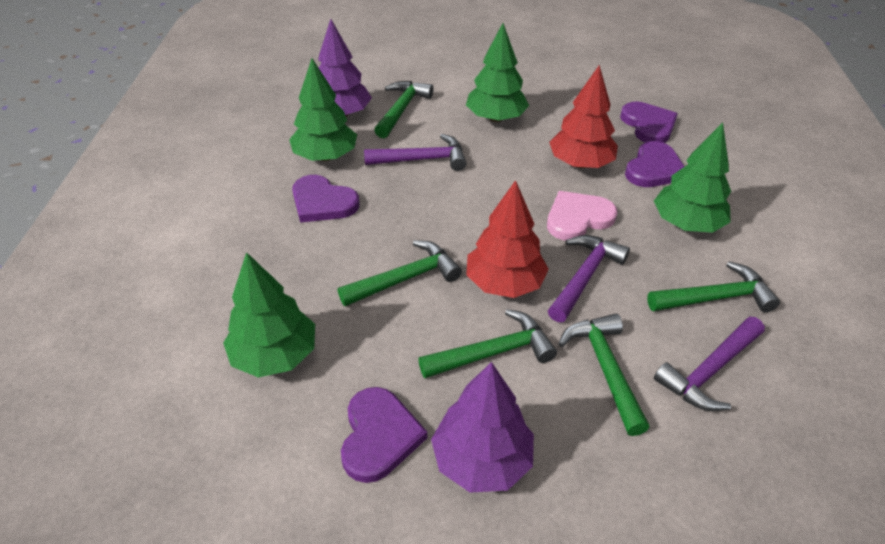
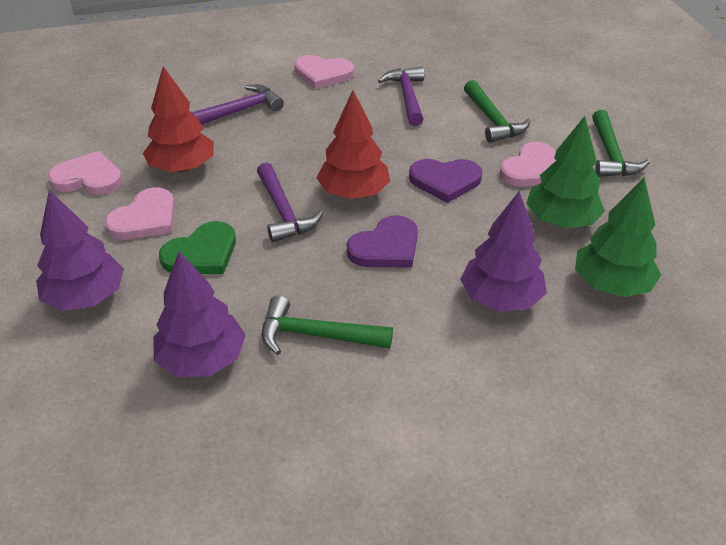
green hammer: 5 -> 3
green heart: 0 -> 1
green tree: 4 -> 2
pink heart: 1 -> 4
purple heart: 4 -> 2
purple tree: 2 -> 3

